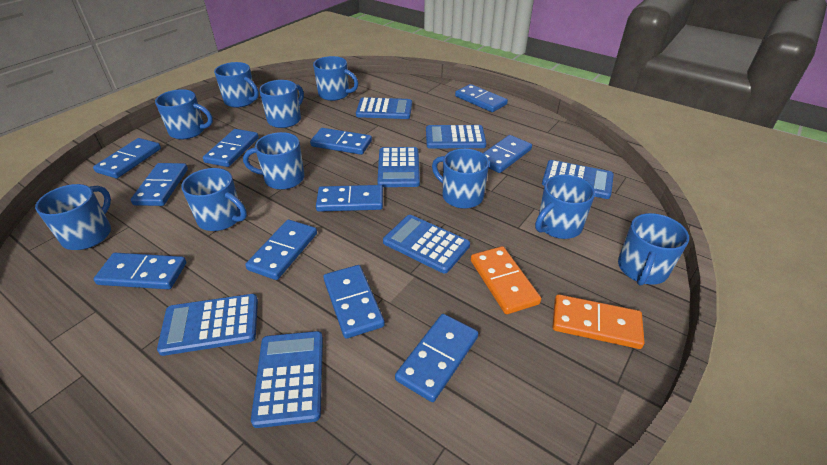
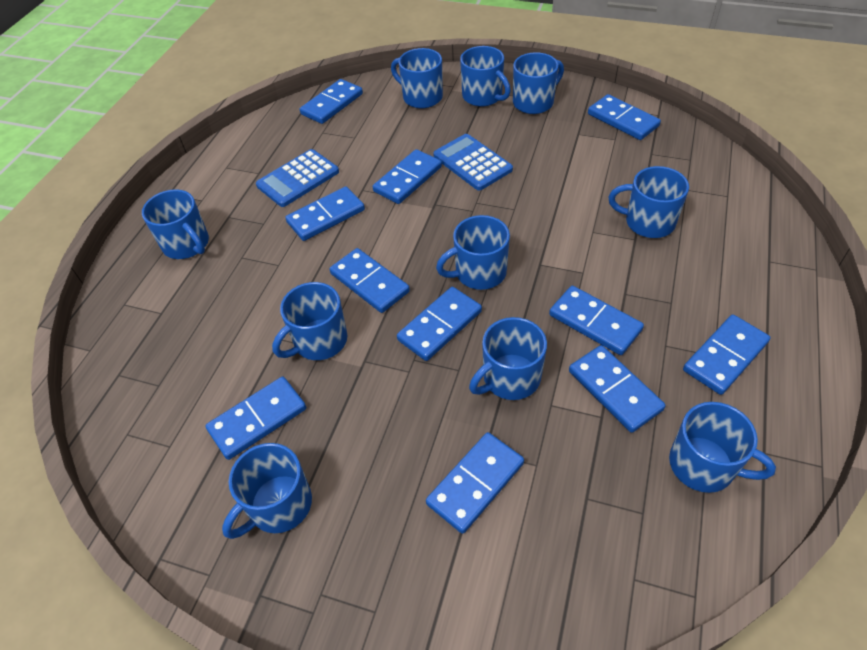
blue calculator: 7 -> 2
orange domino: 2 -> 0

